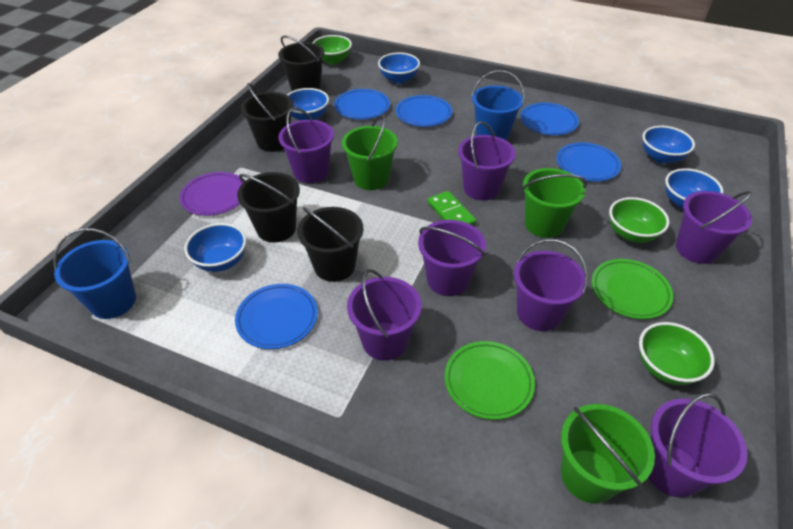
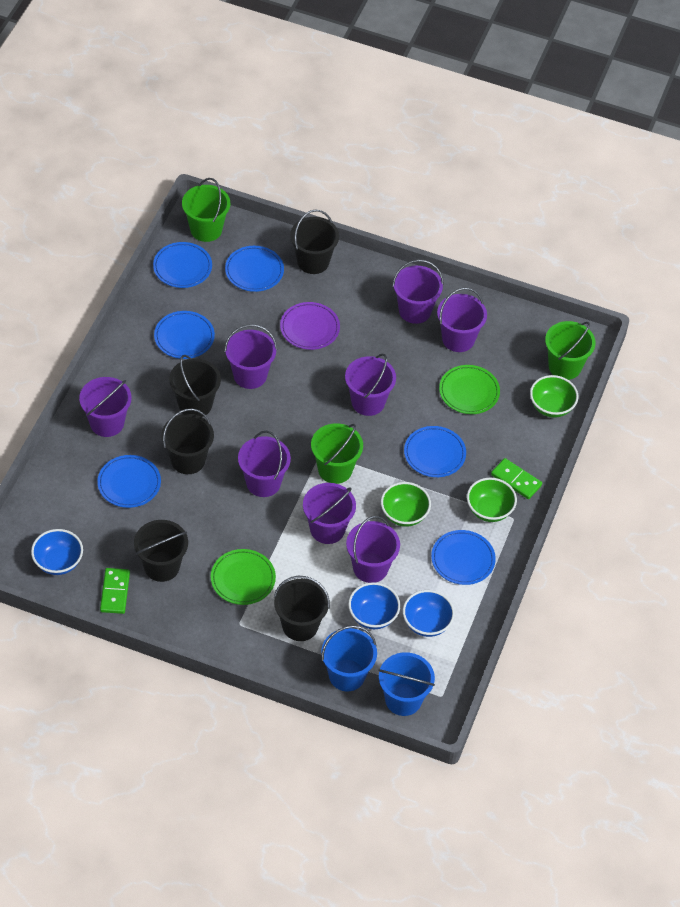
black bucket: 4 -> 5
blue bowl: 5 -> 3
blue plate: 5 -> 6
green domino: 1 -> 2
purple bucket: 7 -> 8

